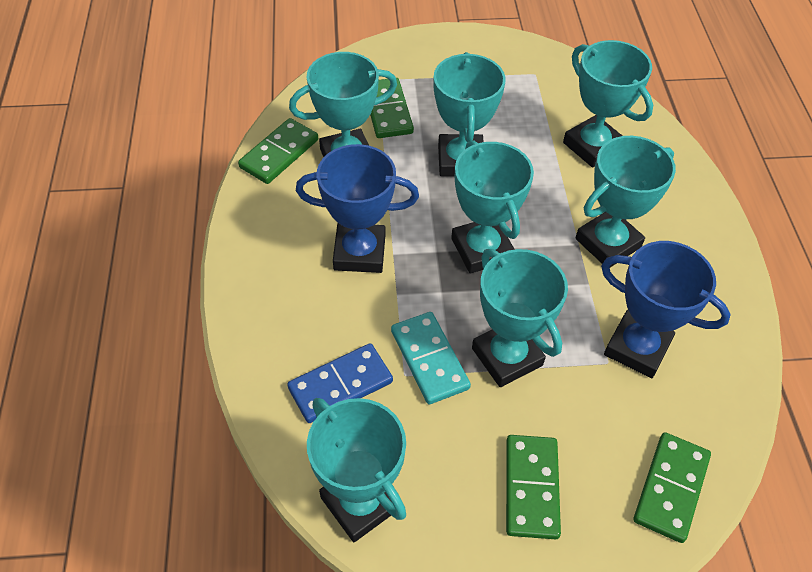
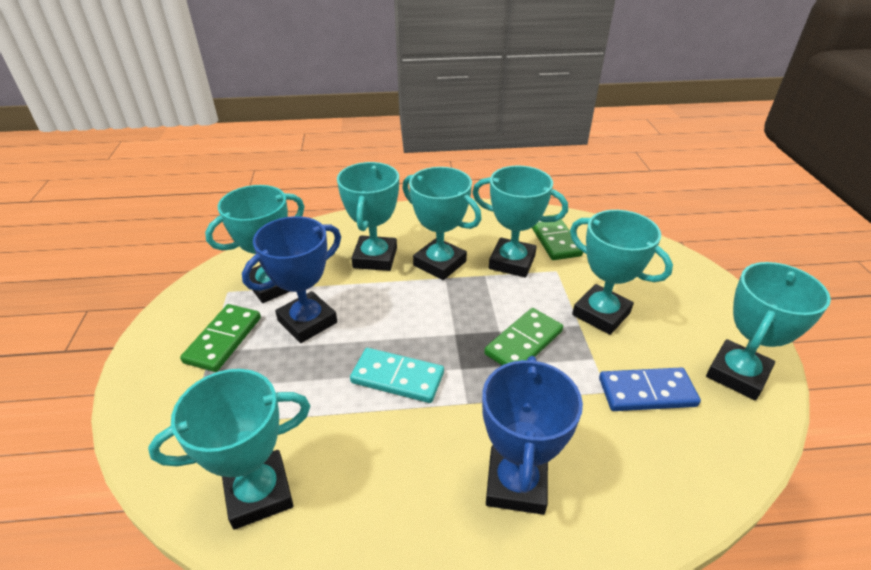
green domino: 4 -> 3

